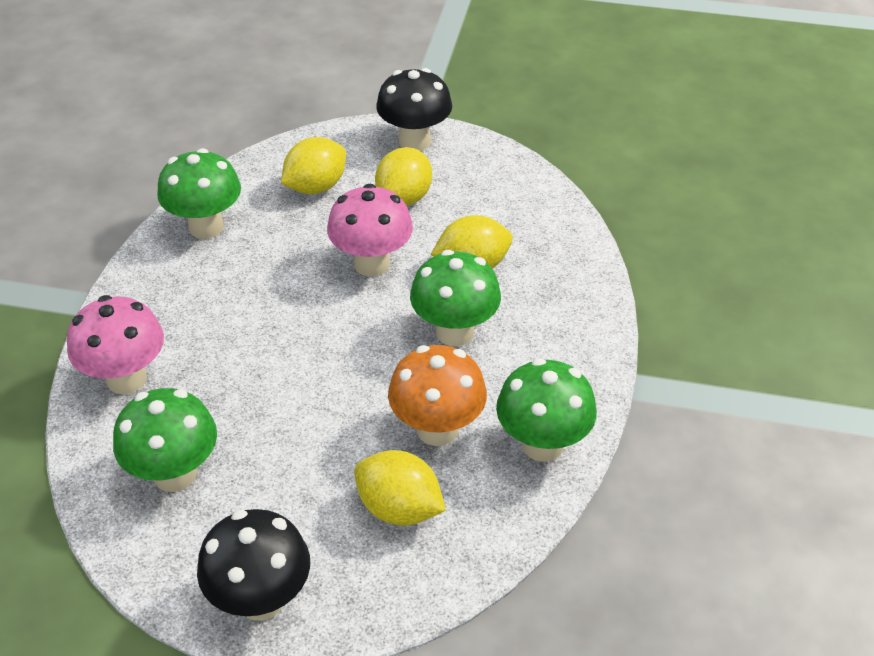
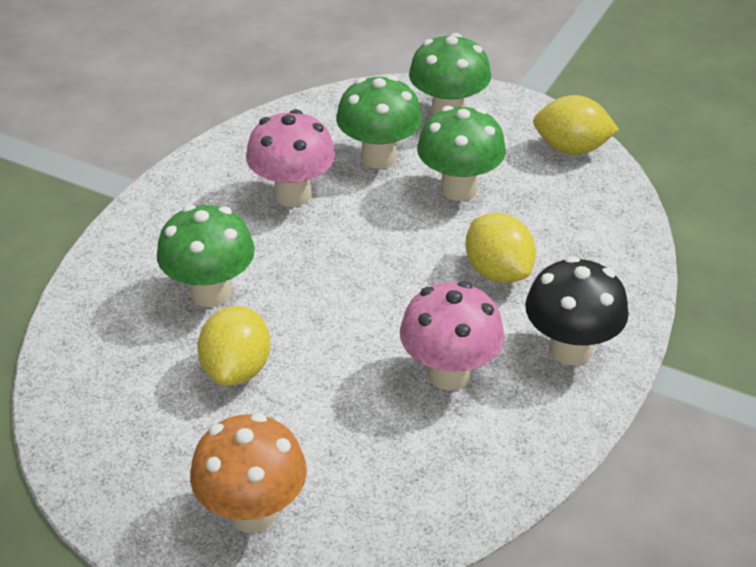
black mushroom: 2 -> 1
yellow lemon: 4 -> 3

